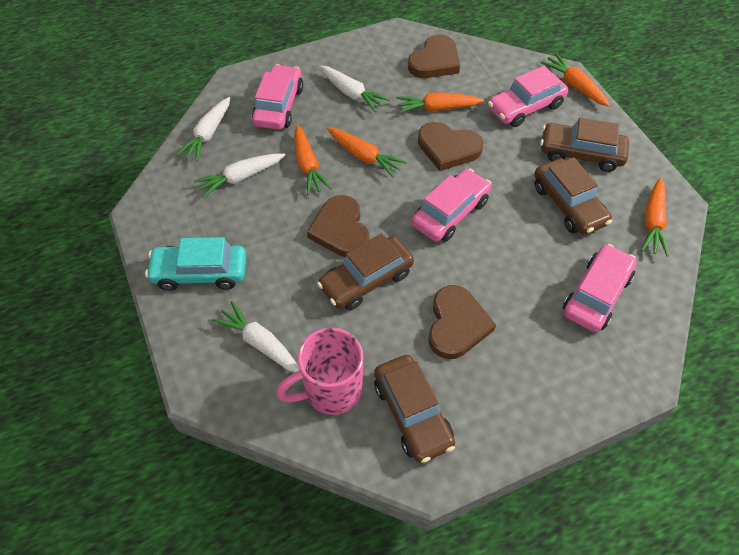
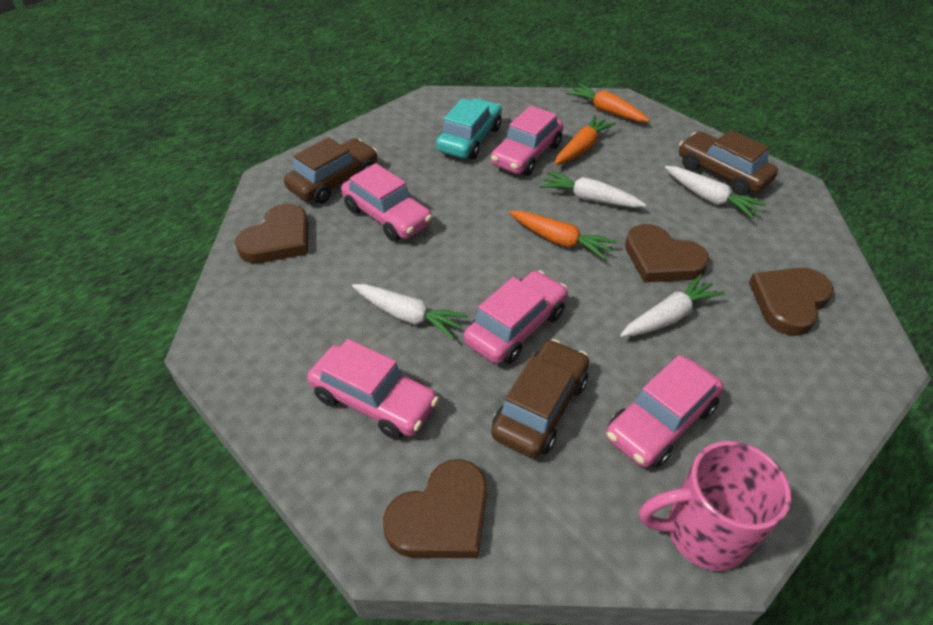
brown car: 4 -> 3
orange carrot: 5 -> 3
pink car: 4 -> 5

